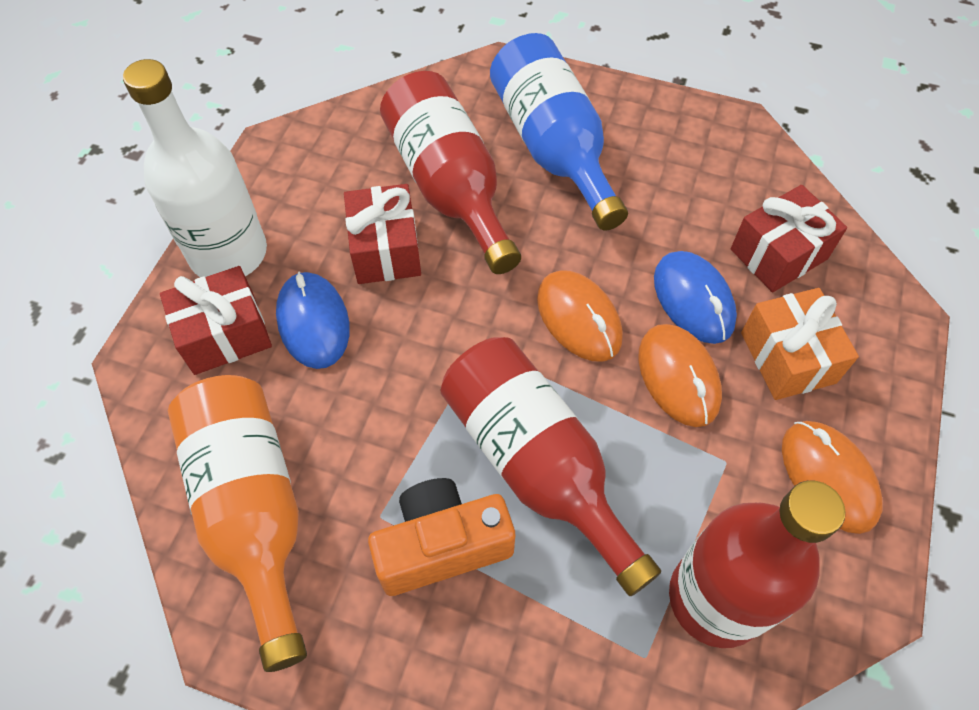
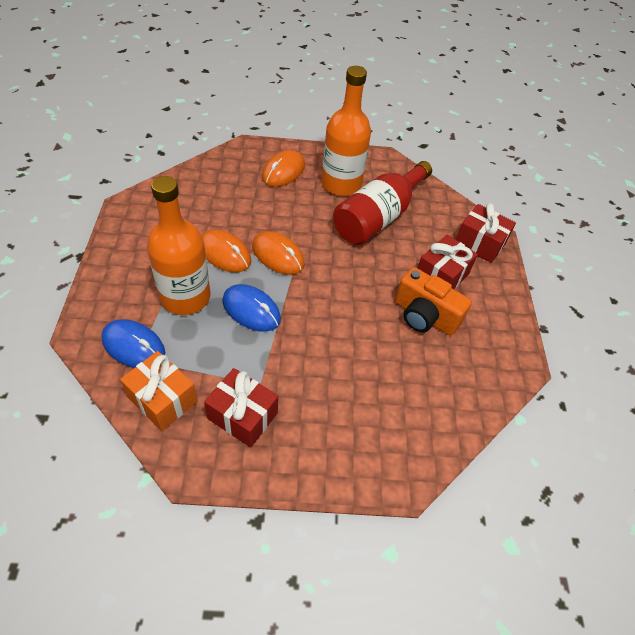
blue bottle: 1 -> 0
orange bottle: 1 -> 2
red bottle: 3 -> 1
white bottle: 1 -> 0

